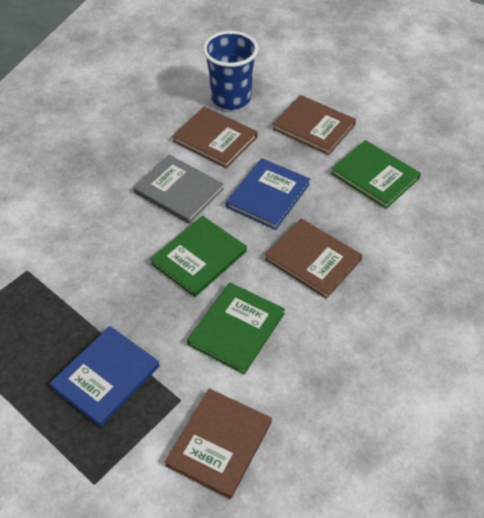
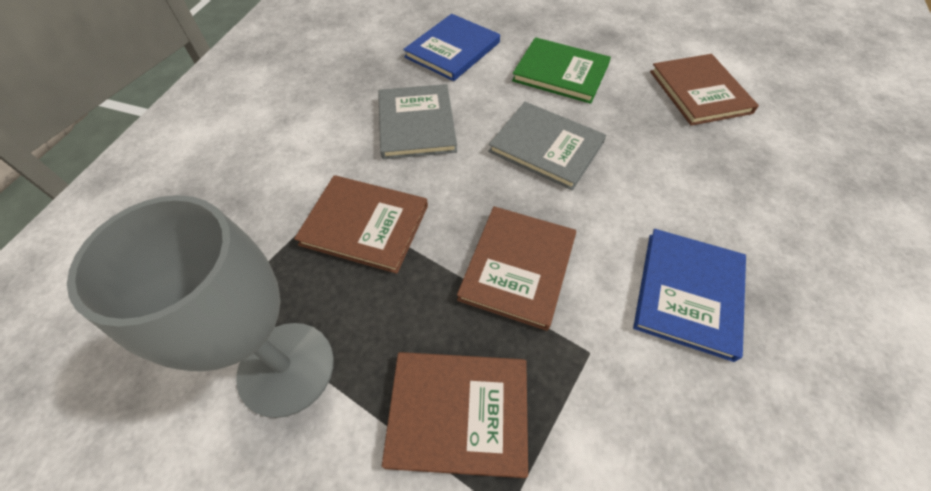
blue cup: 1 -> 0
green book: 3 -> 1
grey book: 1 -> 2
grey goblet: 0 -> 1

